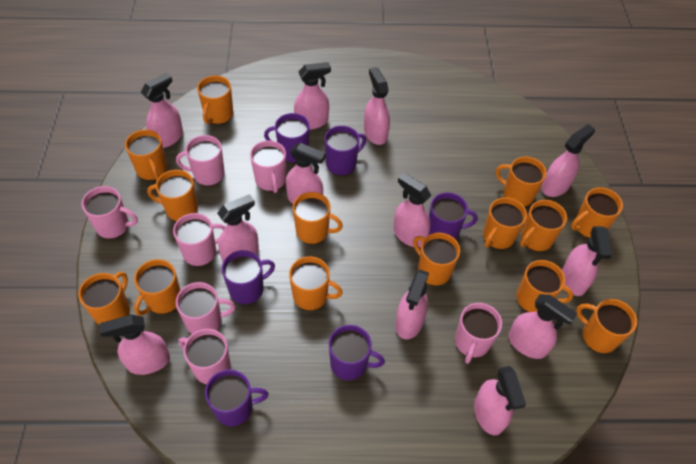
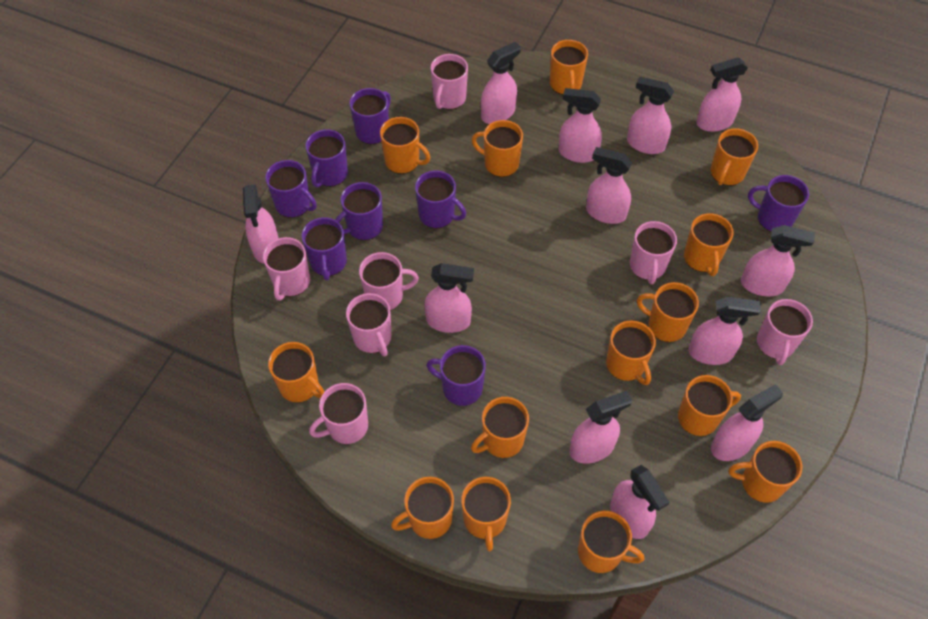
purple mug: 6 -> 8

